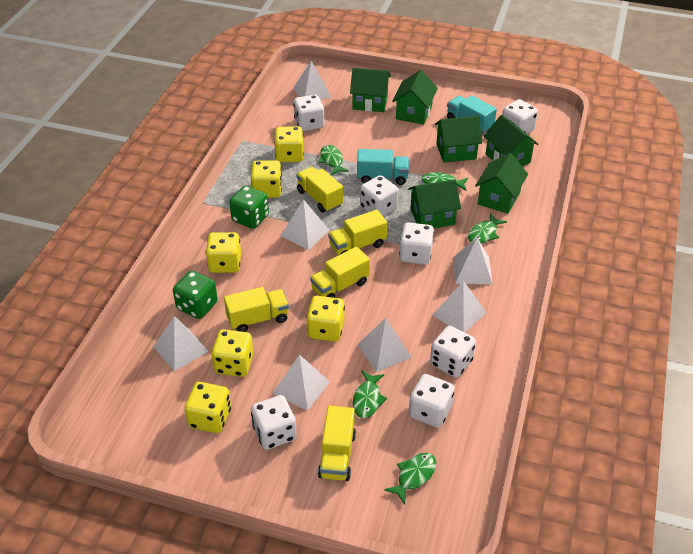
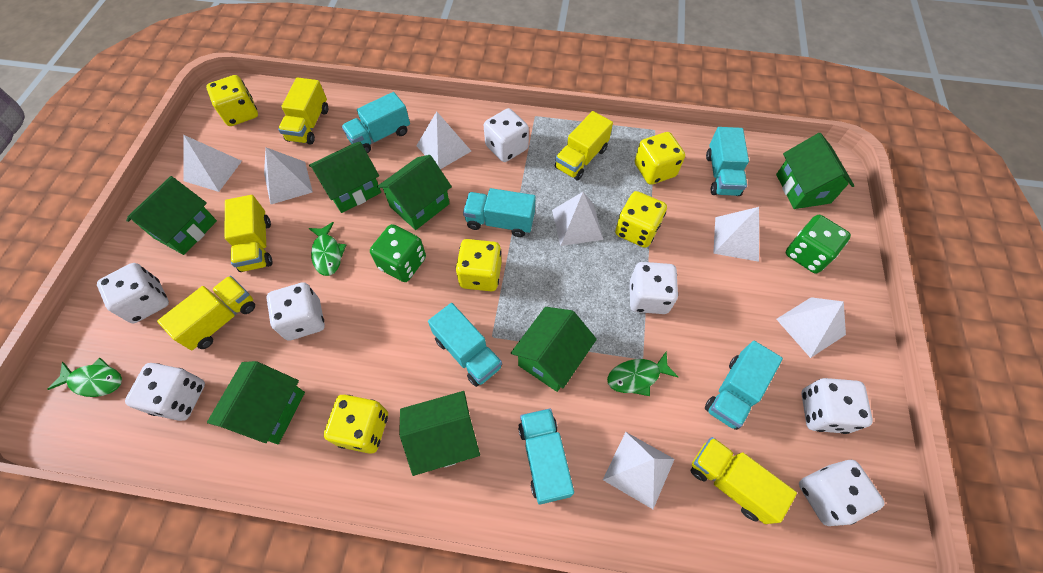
green fish: 5 -> 3
green house: 6 -> 7
turquoise truck: 2 -> 6
yellow dice: 6 -> 5

